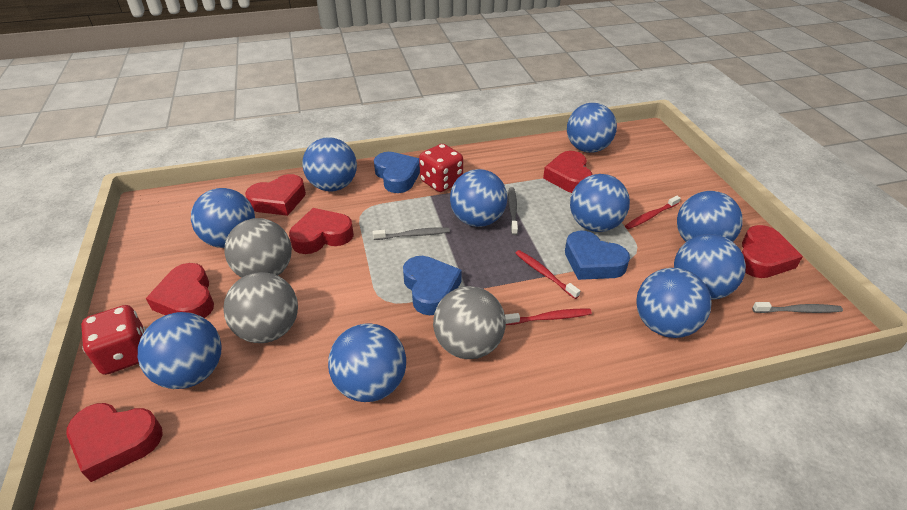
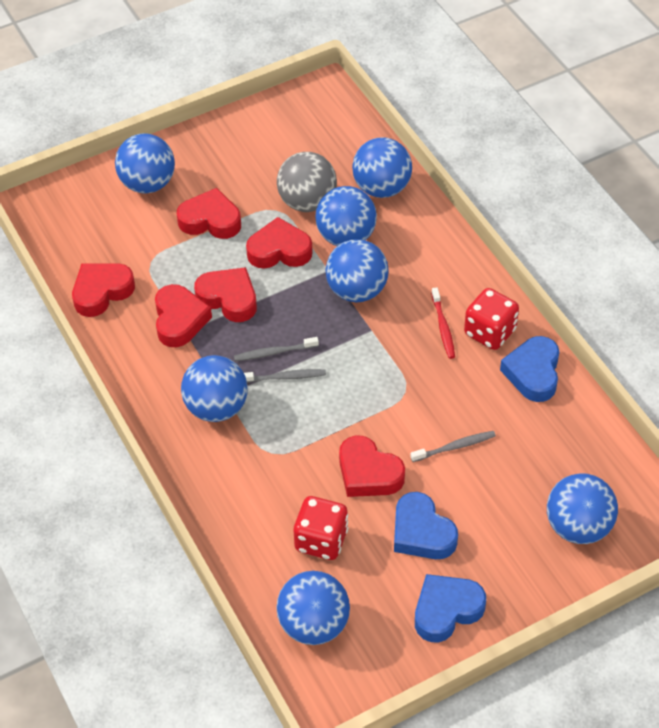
blue ball: 10 -> 7
grey ball: 3 -> 1
red toothbrush: 3 -> 1

